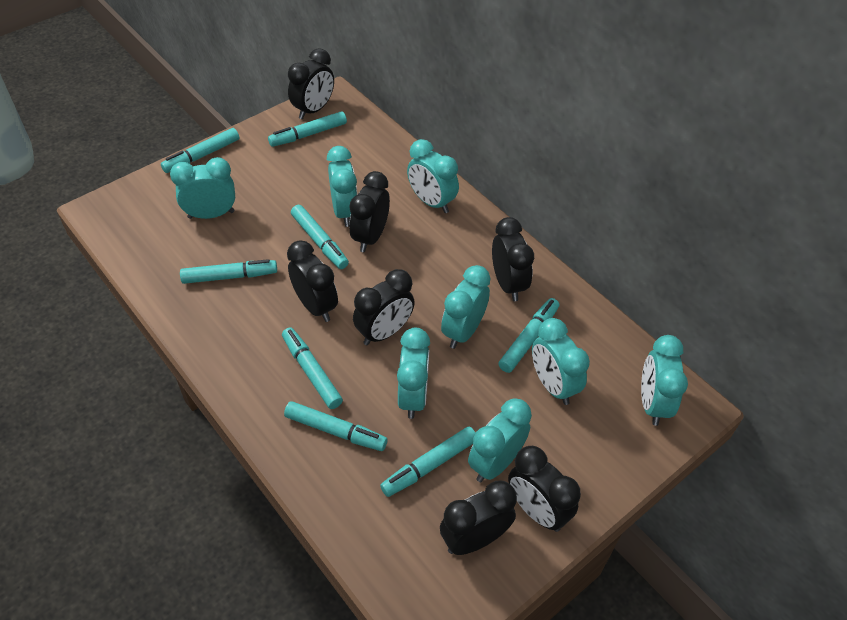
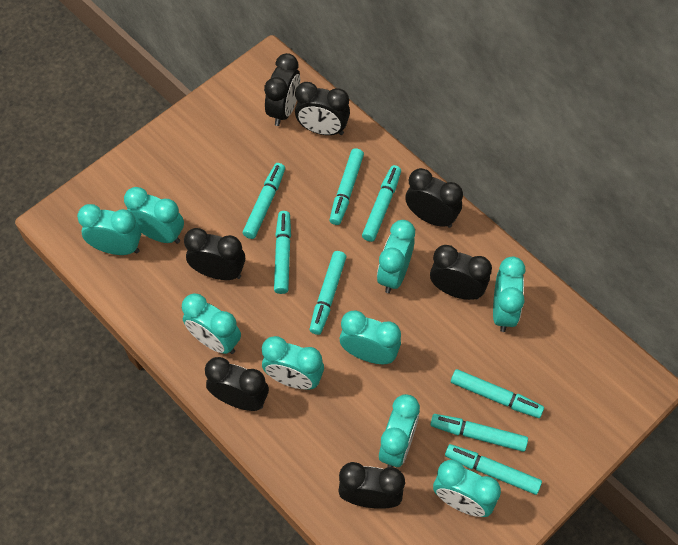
turquoise clock: 8 -> 9

